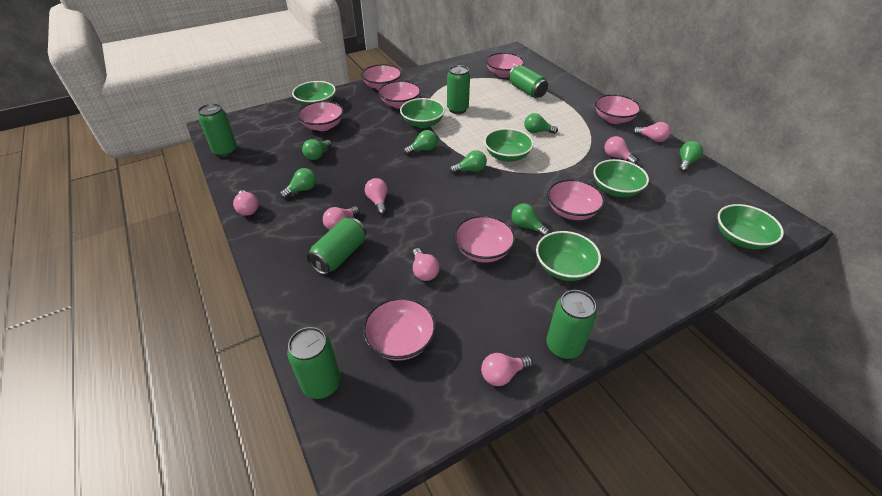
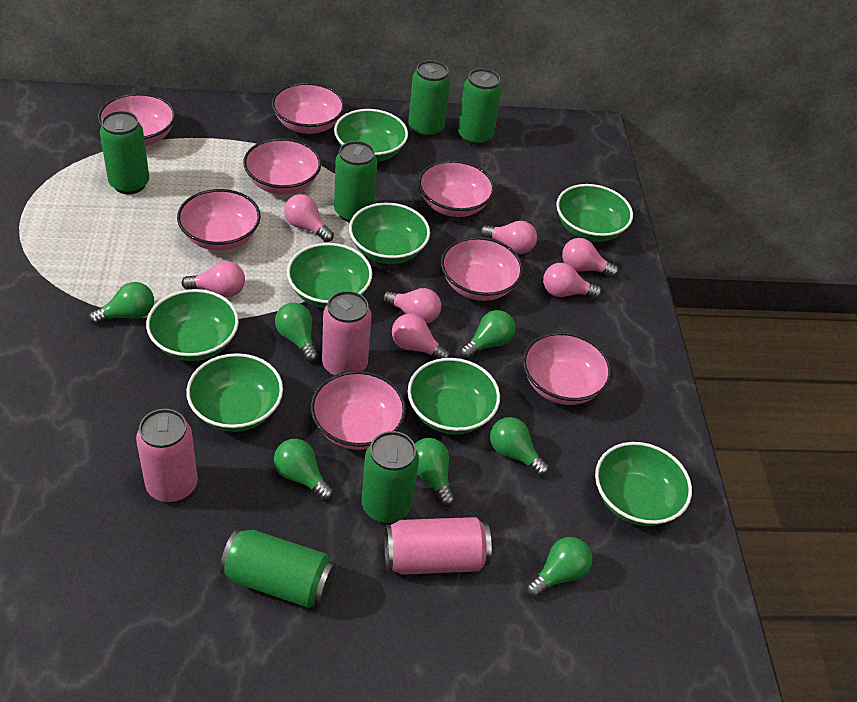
green bowl: 6 -> 8
pink can: 0 -> 3

